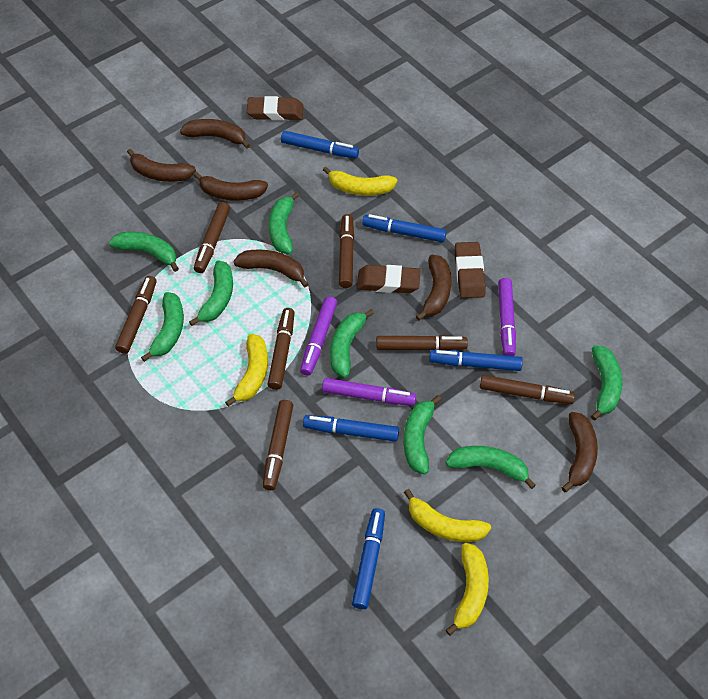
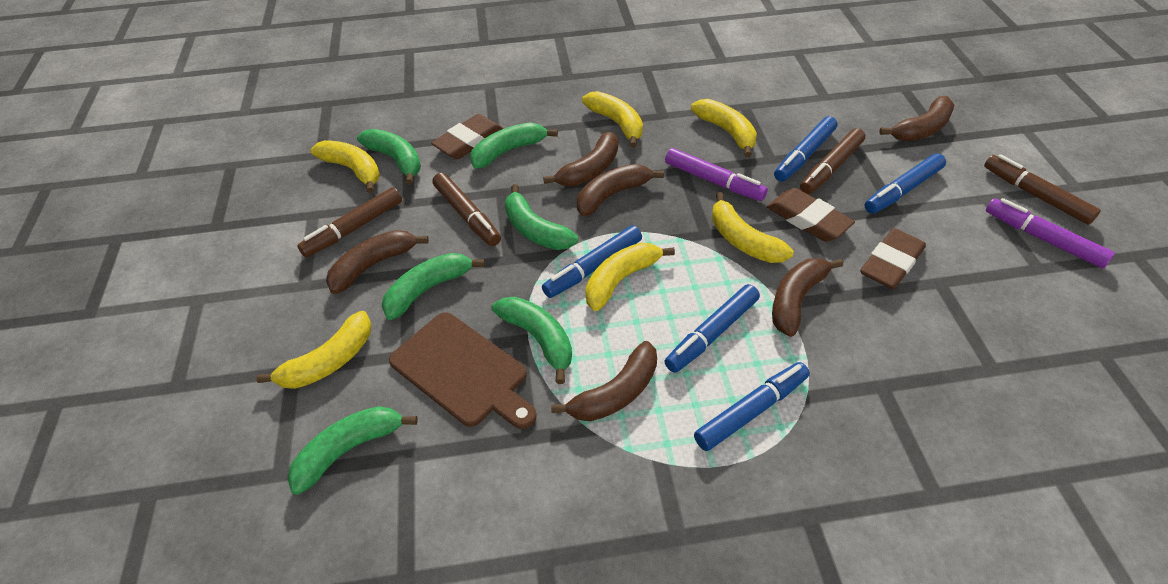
brown cutting board: 0 -> 1
brown marker: 7 -> 4
green banana: 8 -> 6
purple marker: 3 -> 2
yellow banana: 4 -> 6

